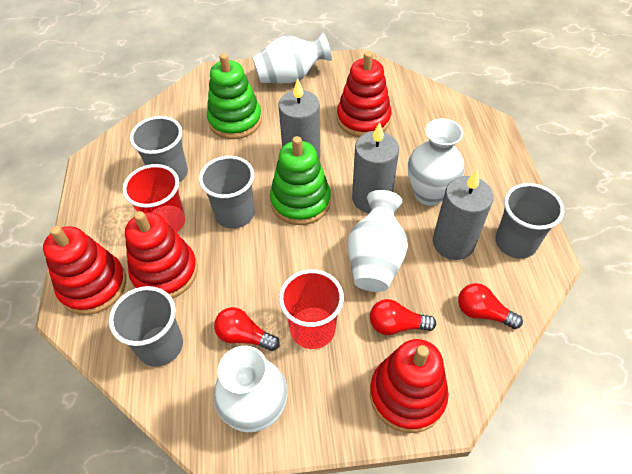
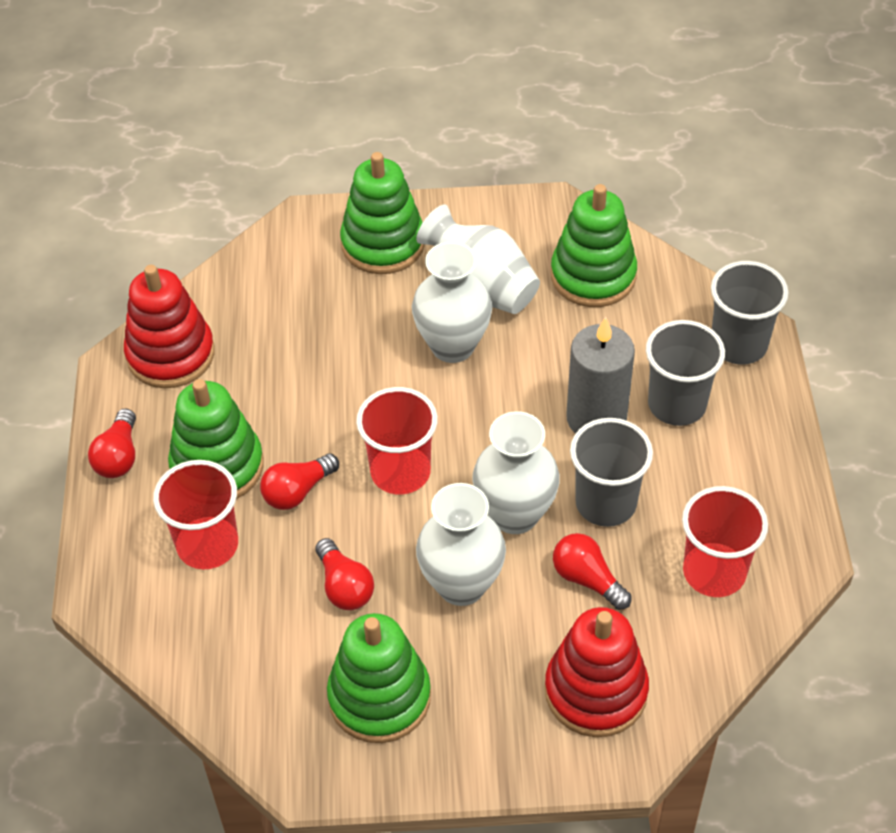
green stacking toy: 2 -> 4
grey candle: 3 -> 1
grey cup: 4 -> 3
red cup: 2 -> 3
red light bulb: 3 -> 4
red stacking toy: 4 -> 2

